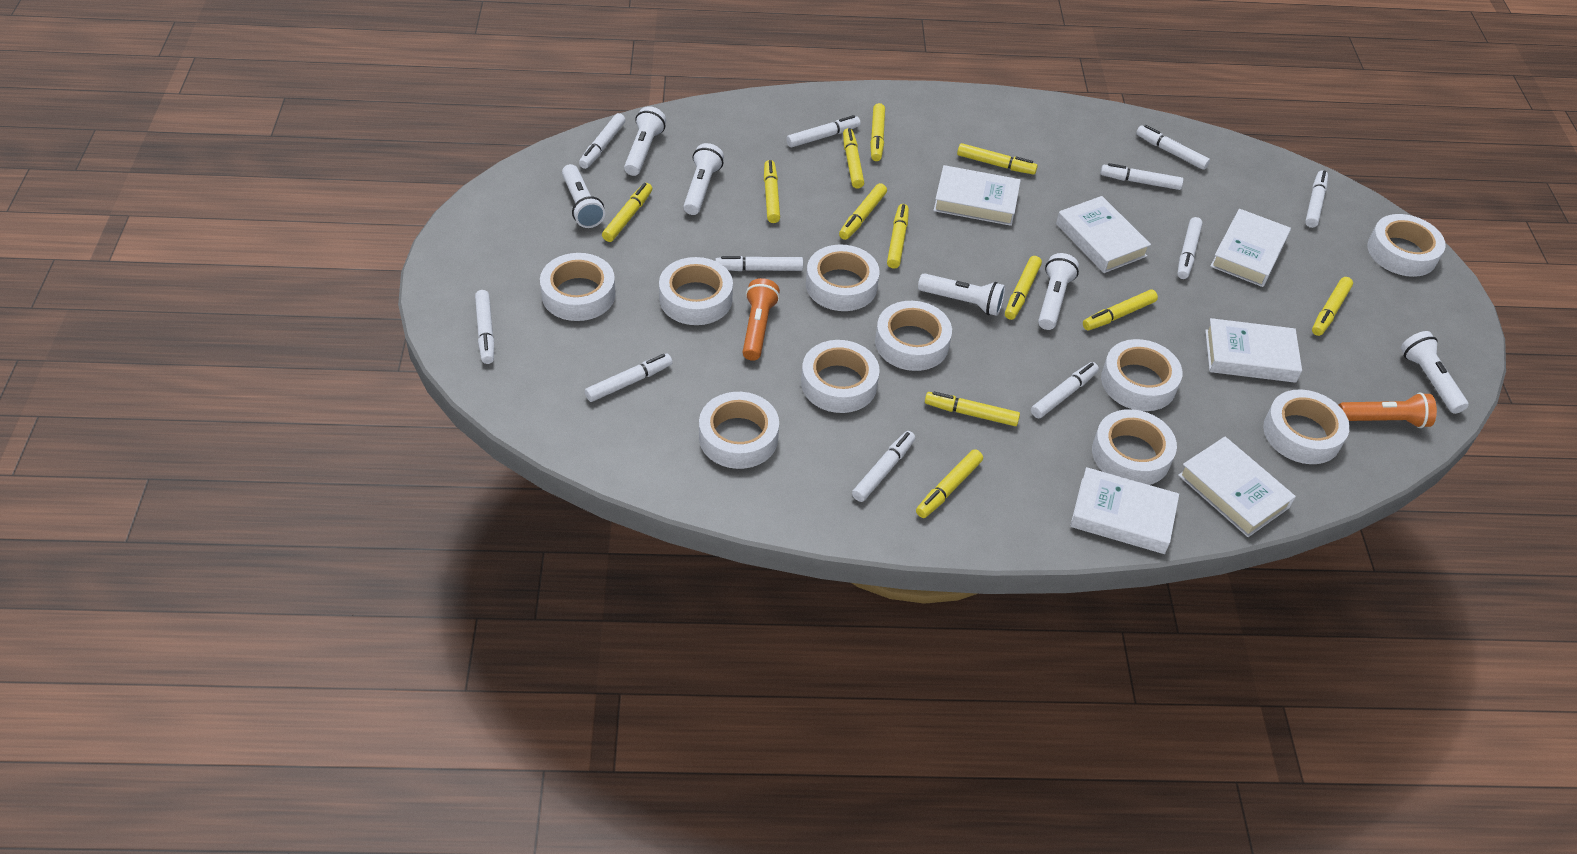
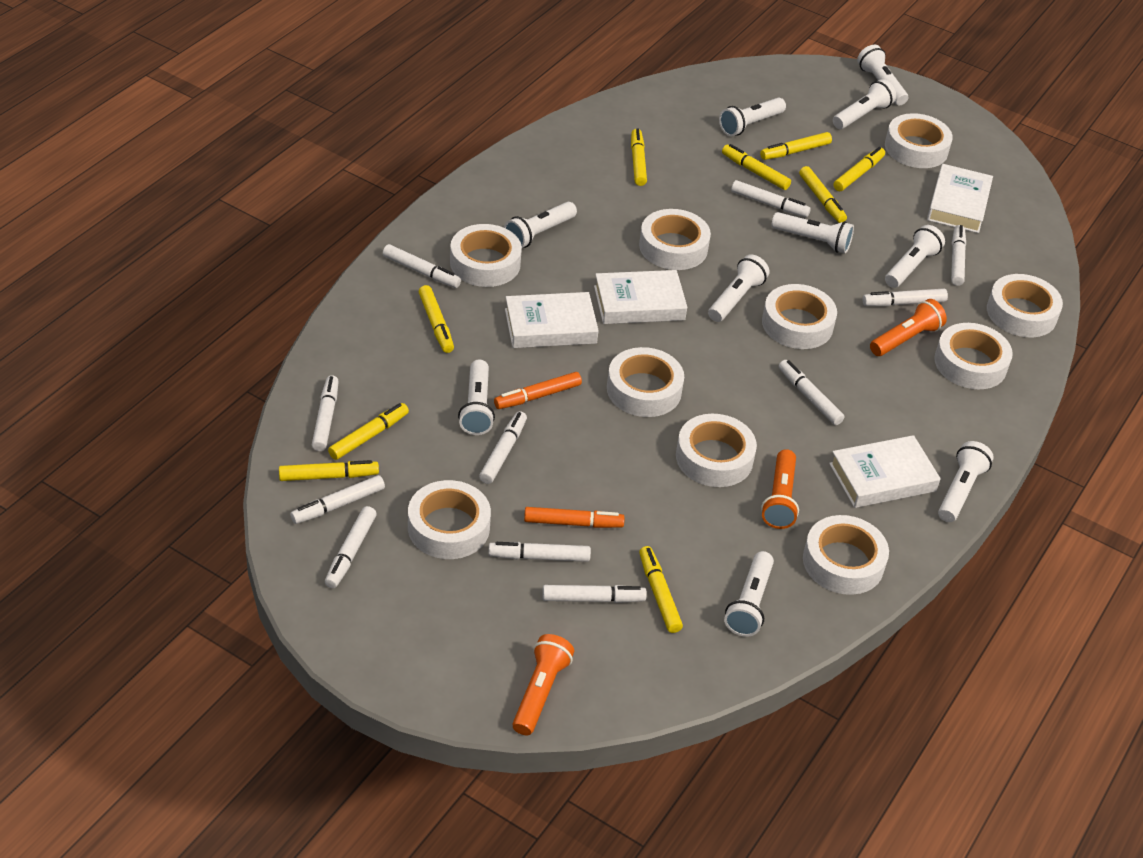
orange flashlight: 2 -> 3
orange marker: 0 -> 2
white book: 6 -> 4
white flashlight: 6 -> 10
yellow marker: 12 -> 9

